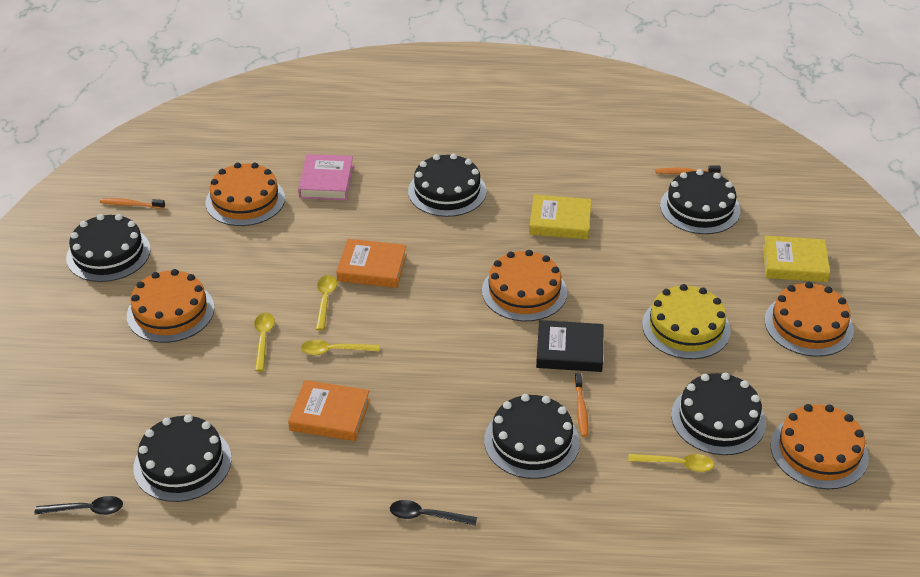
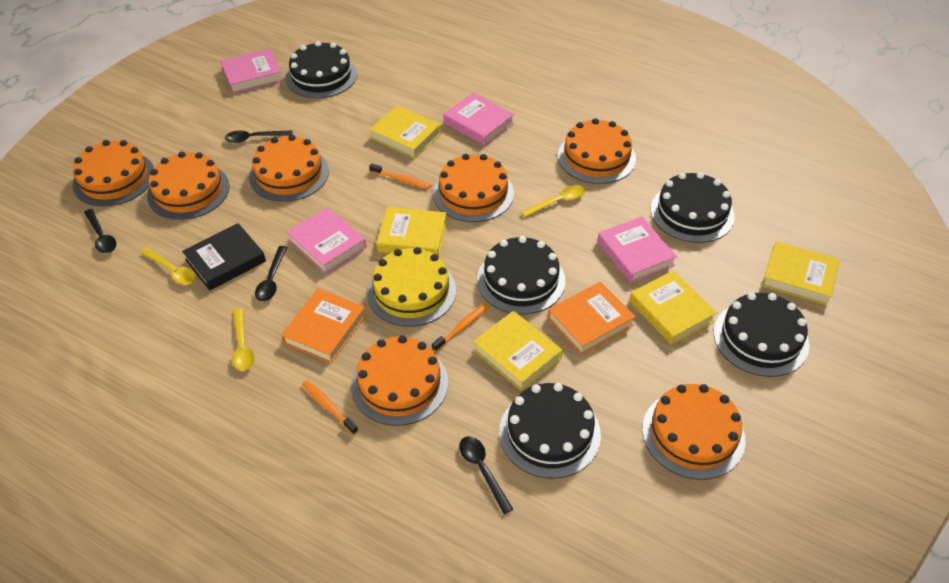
black cake: 6 -> 5
black spoon: 2 -> 4
orange cake: 5 -> 7
pink book: 1 -> 4
yellow book: 2 -> 5
yellow spoon: 4 -> 3

